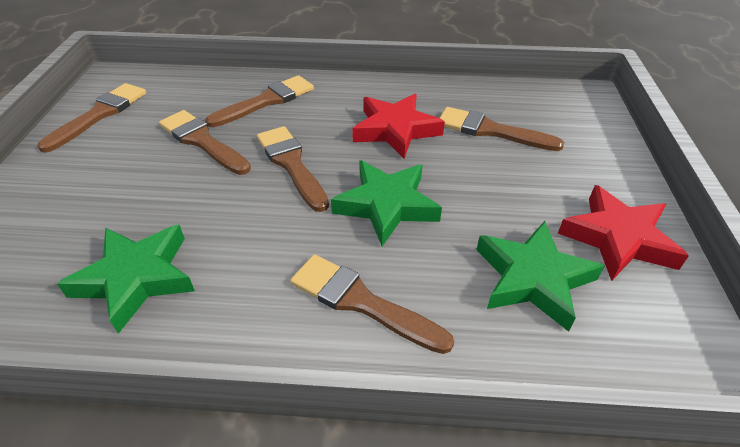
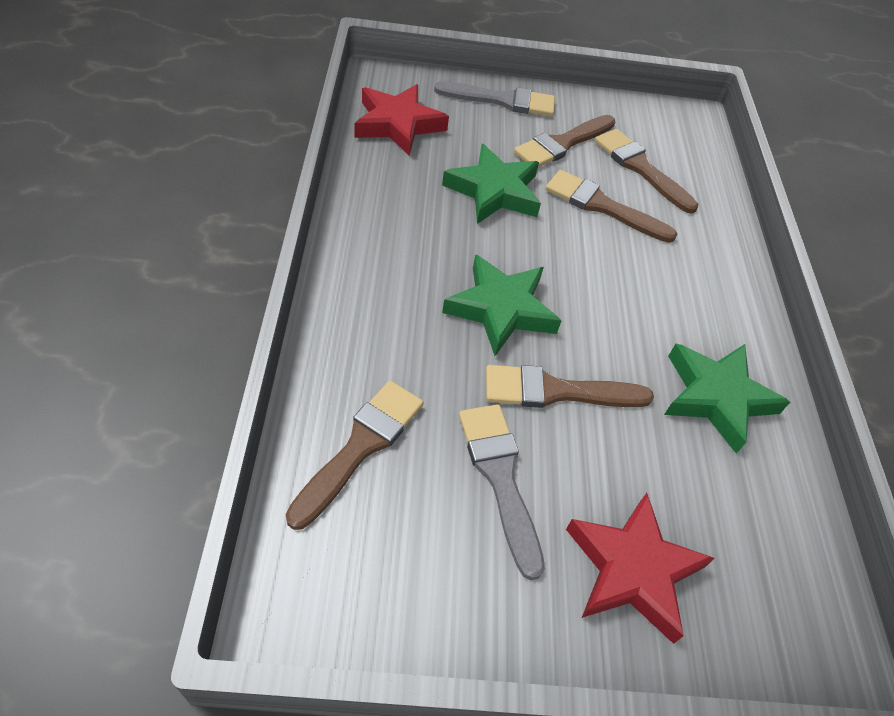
brown brush: 6 -> 5
grey brush: 0 -> 2

